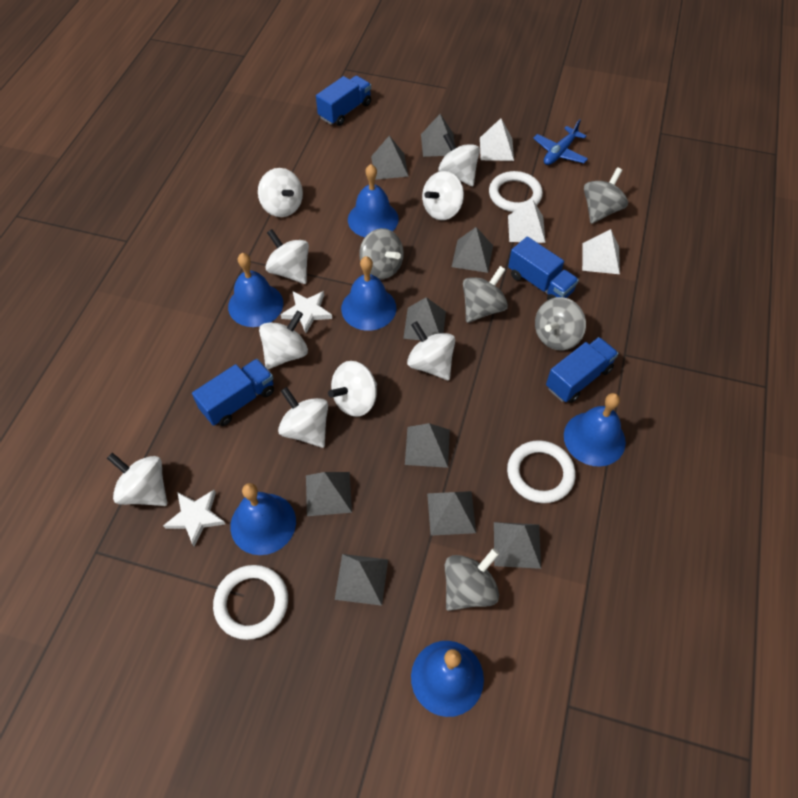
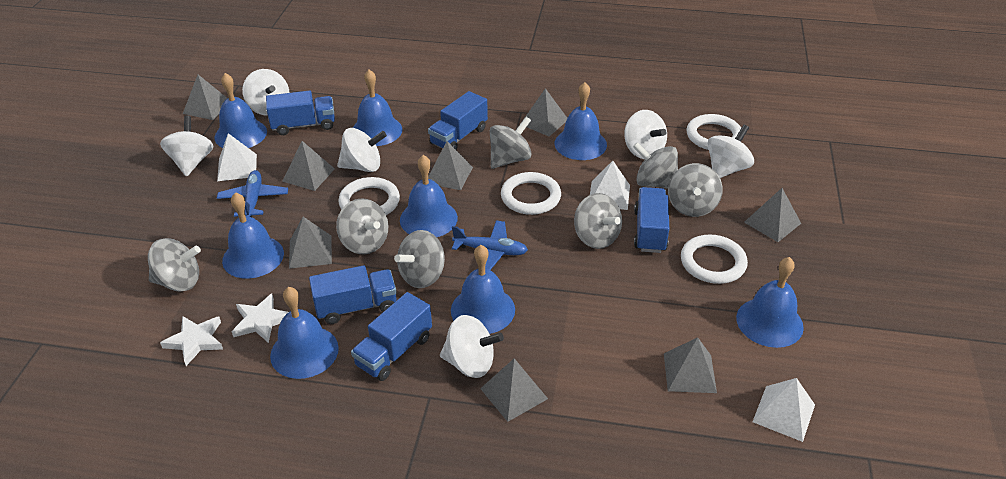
blue bell: 6 -> 8
blue plane: 1 -> 2
blue truck: 4 -> 5
grey pyramid: 9 -> 8
grey spinning top: 5 -> 7
white ring: 3 -> 4
white spinning top: 9 -> 6

